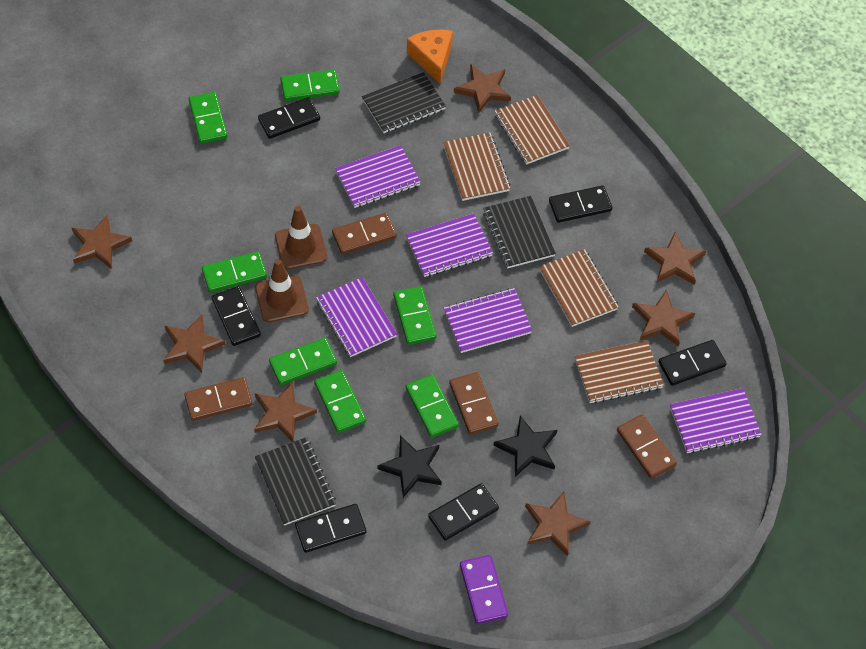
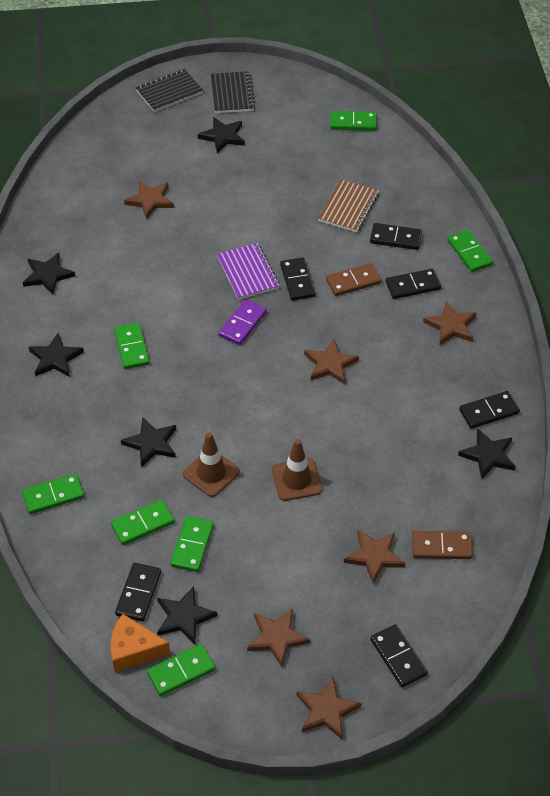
black notebook: 3 -> 2
black star: 2 -> 6
brown domino: 4 -> 2
brown notebook: 4 -> 1
brown star: 7 -> 6
purple notebook: 5 -> 1

